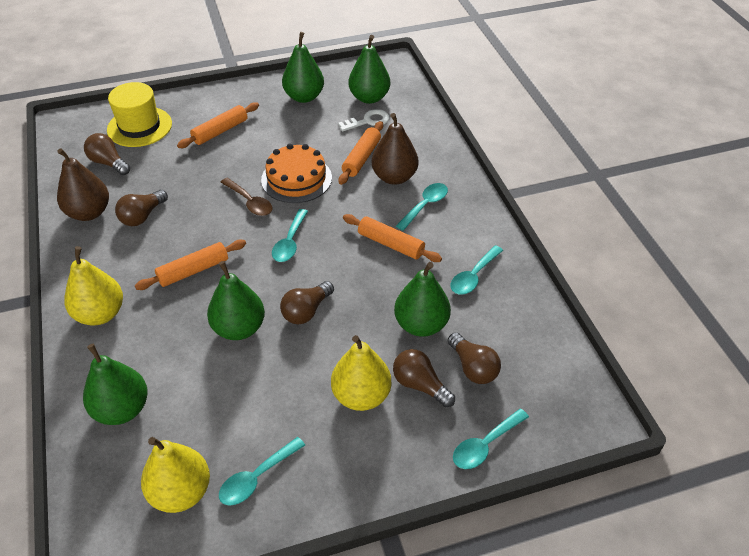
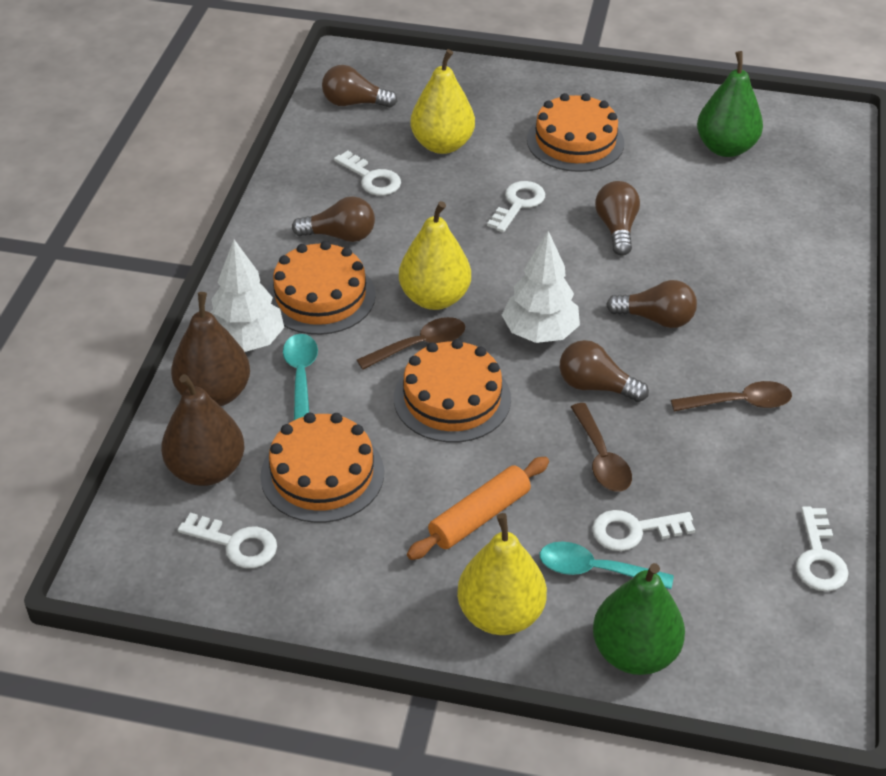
brown spoon: 1 -> 3
green pear: 5 -> 2
orange cake: 1 -> 4
orange rolling pin: 4 -> 1
turquoise spoon: 5 -> 2
white key: 1 -> 5
white tree: 0 -> 2
yellow hat: 1 -> 0

